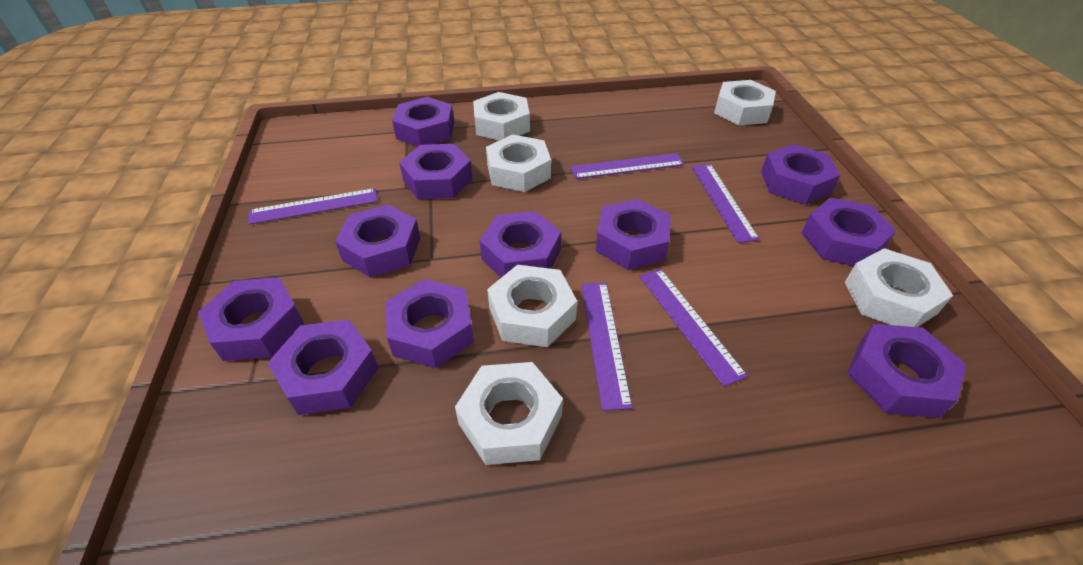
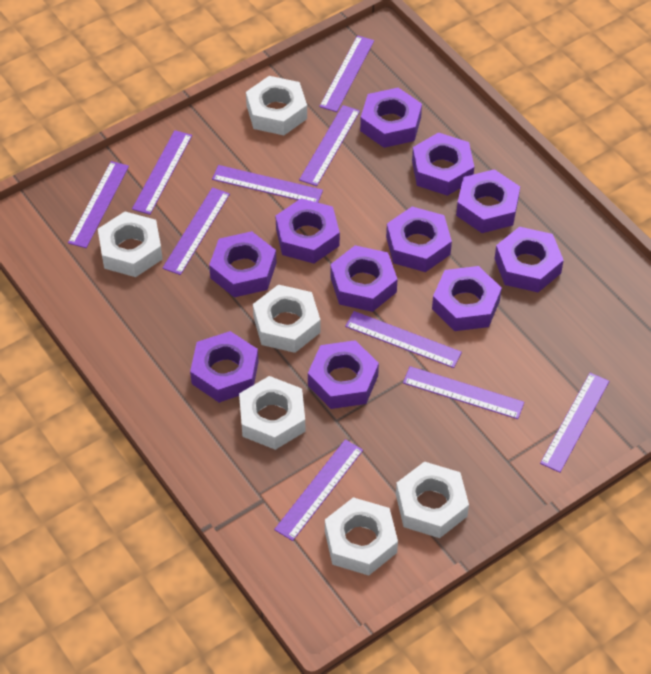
purple ruler: 5 -> 10

